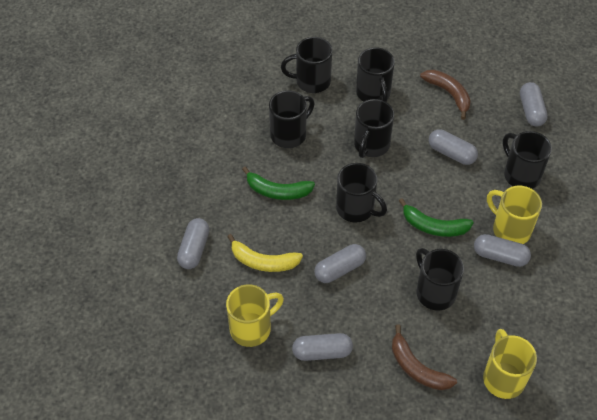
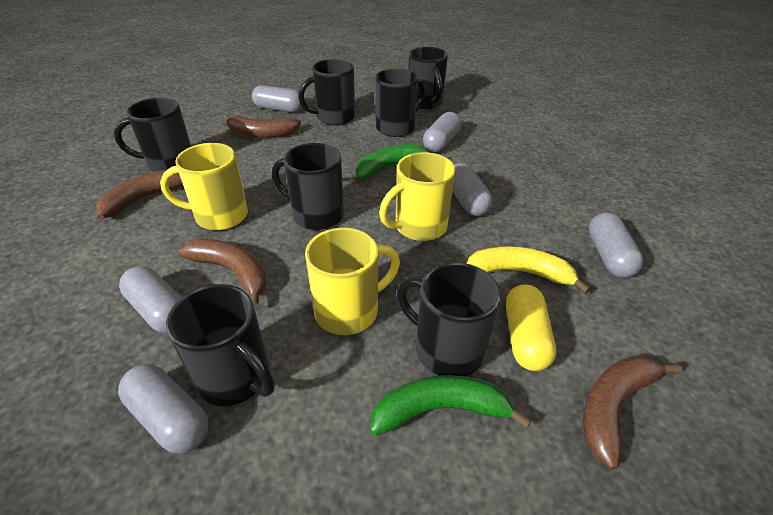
brown banana: 2 -> 4
yellow capsule: 0 -> 1

